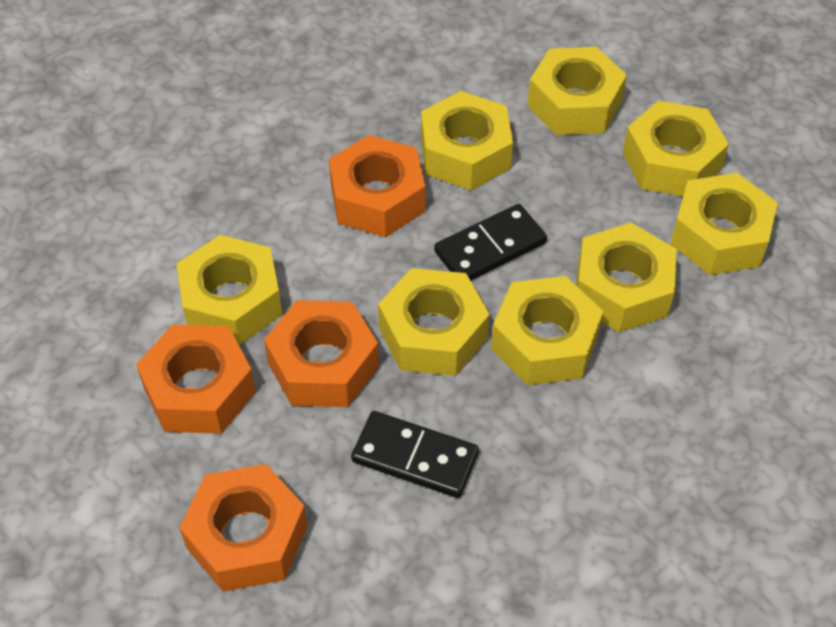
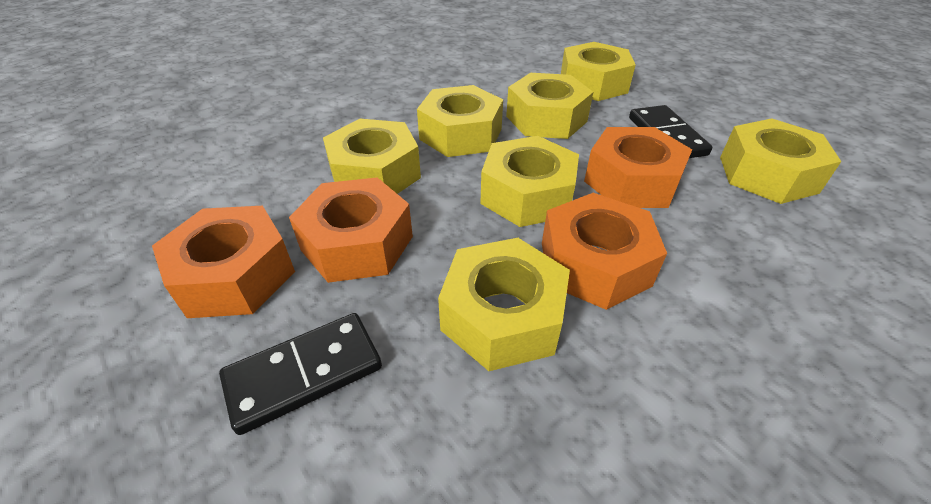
yellow nut: 8 -> 7

